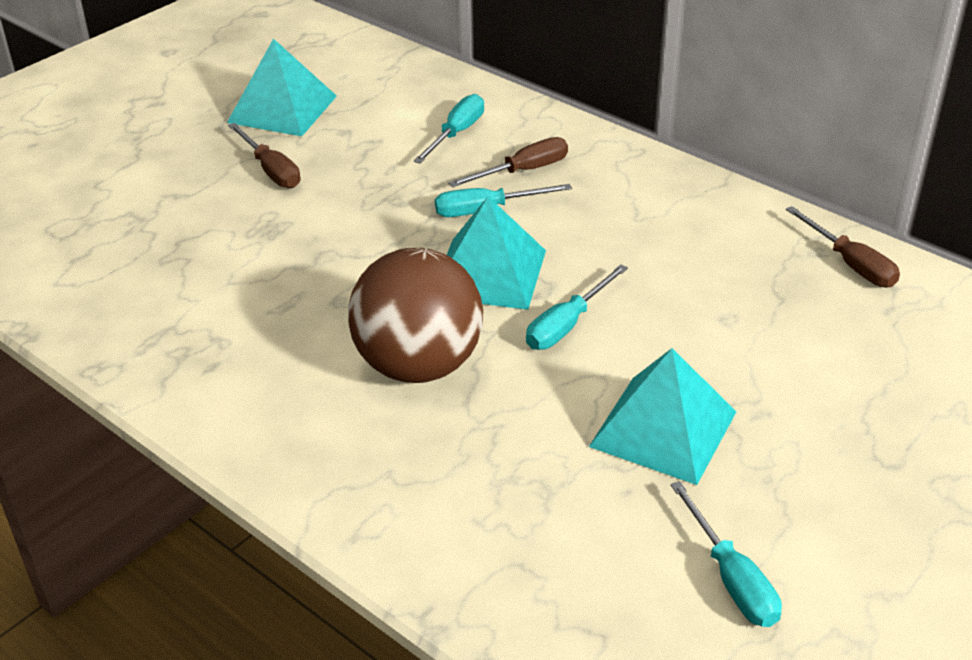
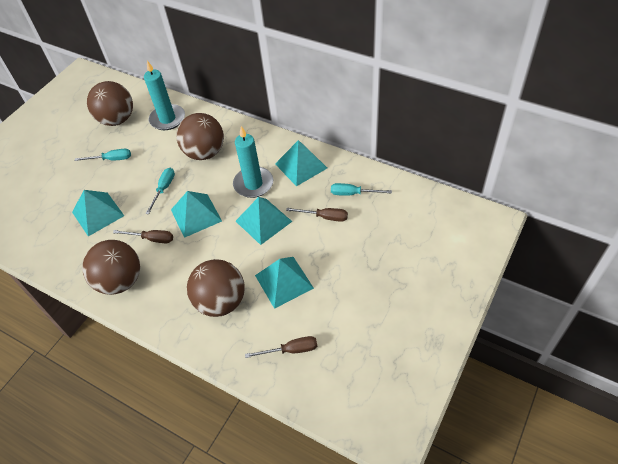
brown ball: 1 -> 4
turquoise candle: 0 -> 2
turquoise pyramid: 3 -> 5
turquoise screwdriver: 4 -> 3

